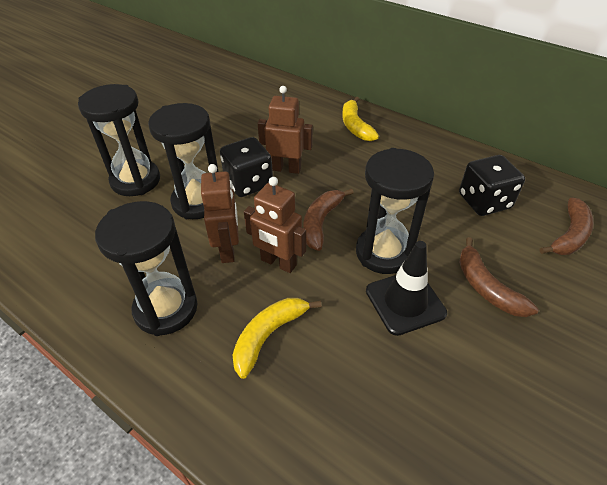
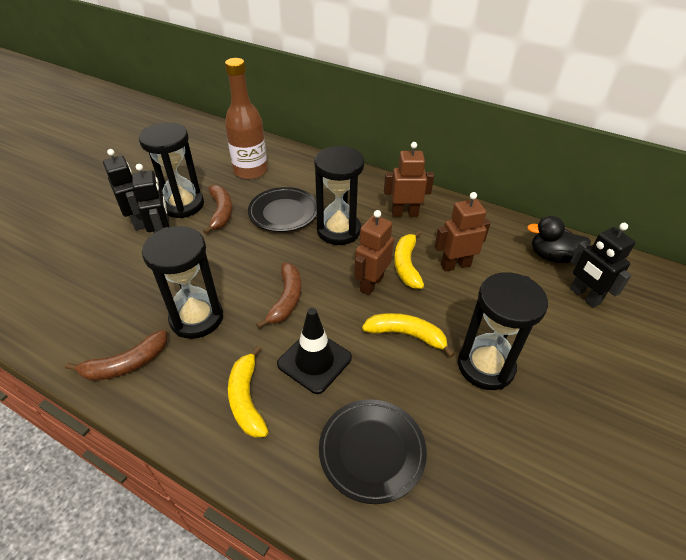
black dice: 2 -> 0
black duck: 0 -> 1
black plate: 0 -> 2
black robot: 0 -> 3
brown bottle: 0 -> 1
yellow banana: 2 -> 3

